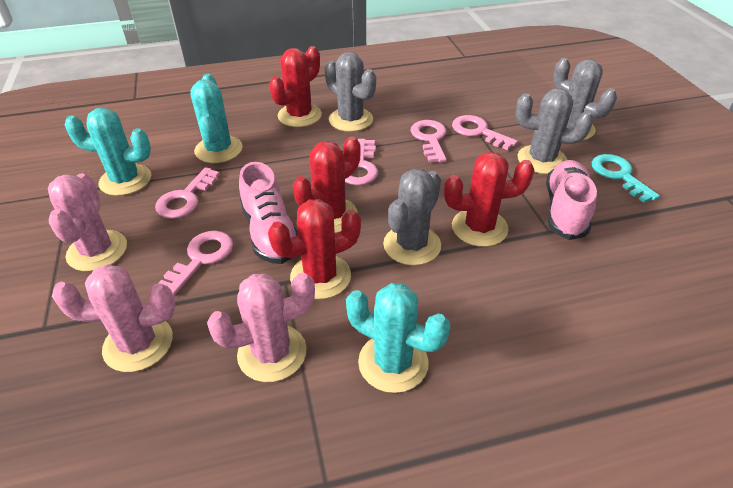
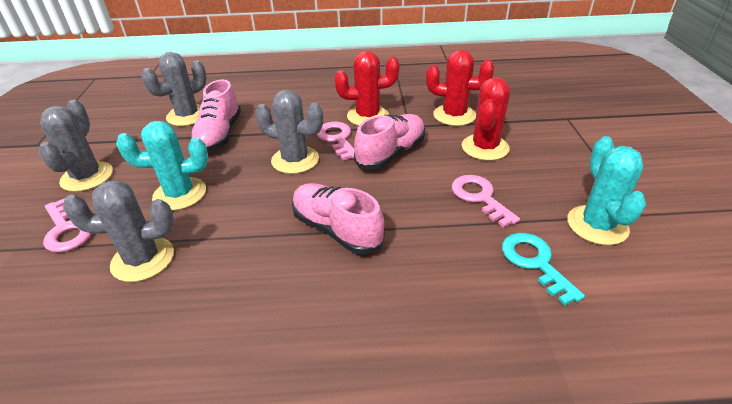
pink cactus: 3 -> 0
pink key: 5 -> 3
pink shoe: 2 -> 3
red cactus: 4 -> 3
turquoise cactus: 3 -> 2

